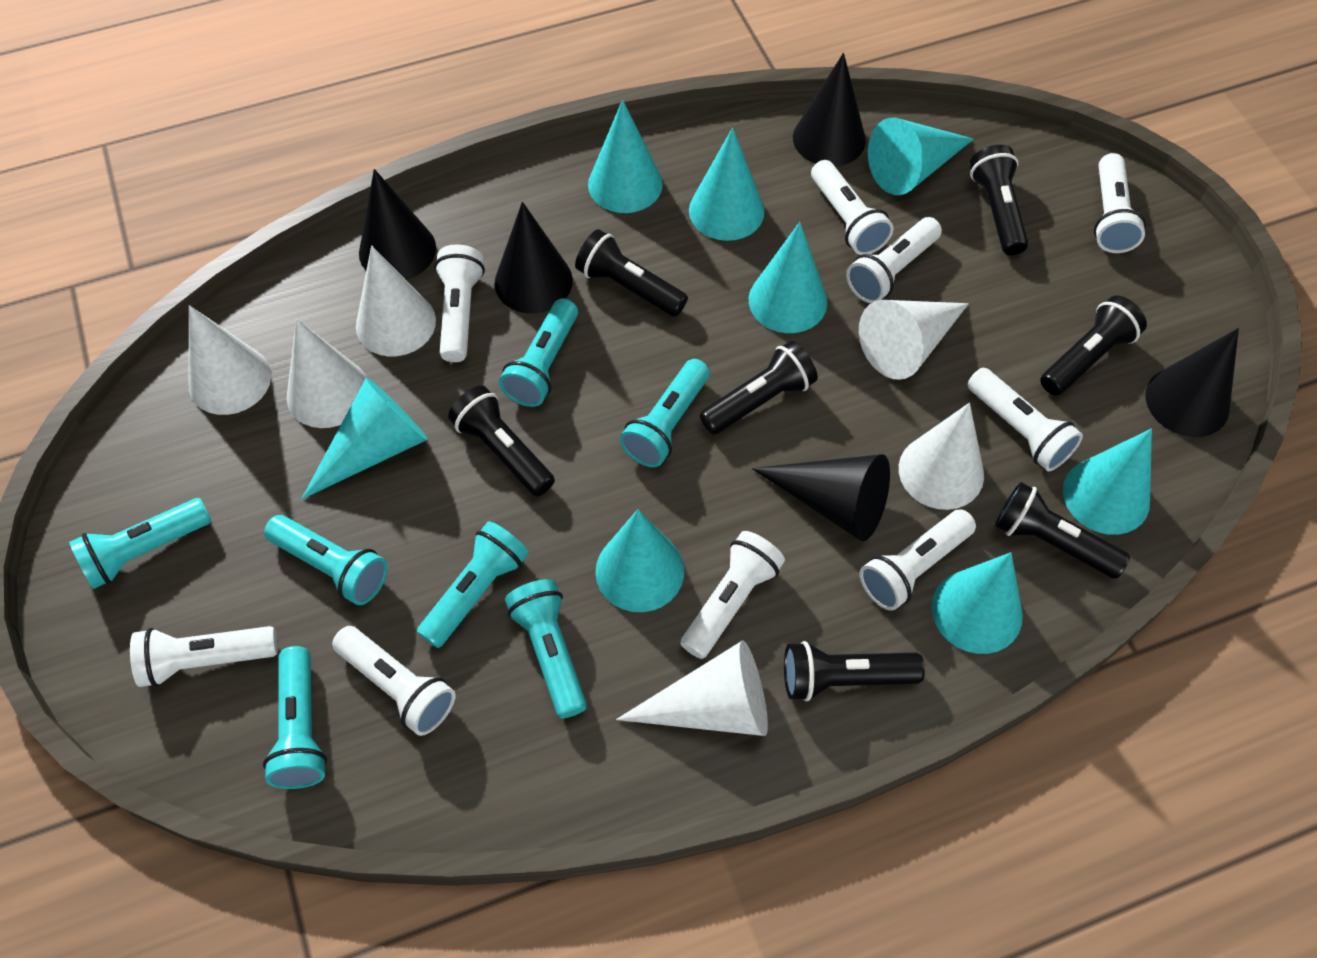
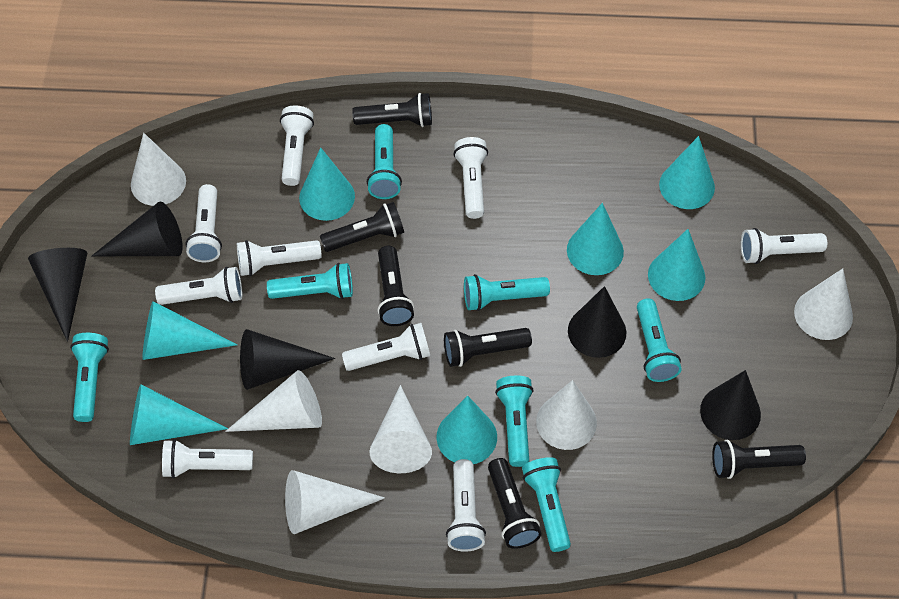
black flashlight: 7 -> 6
turquoise cone: 8 -> 7

